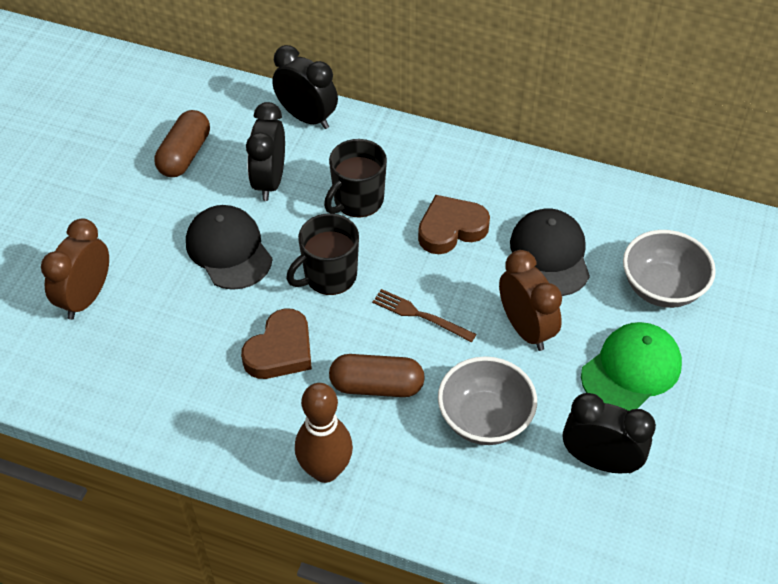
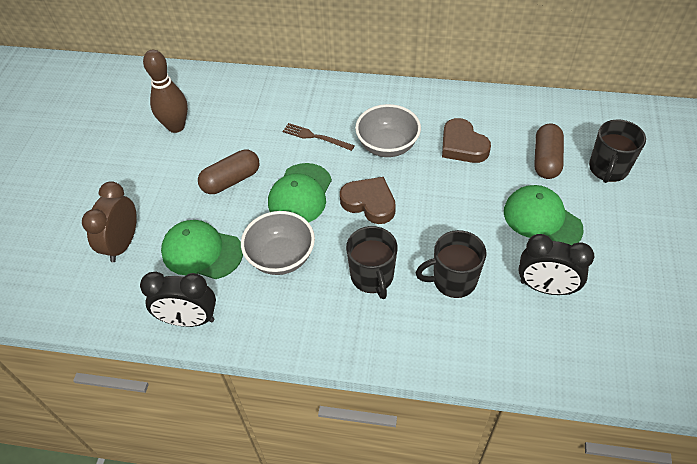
black cap: 2 -> 0
black clock: 3 -> 2
black mug: 2 -> 3
brown clock: 2 -> 1
green cap: 1 -> 3

